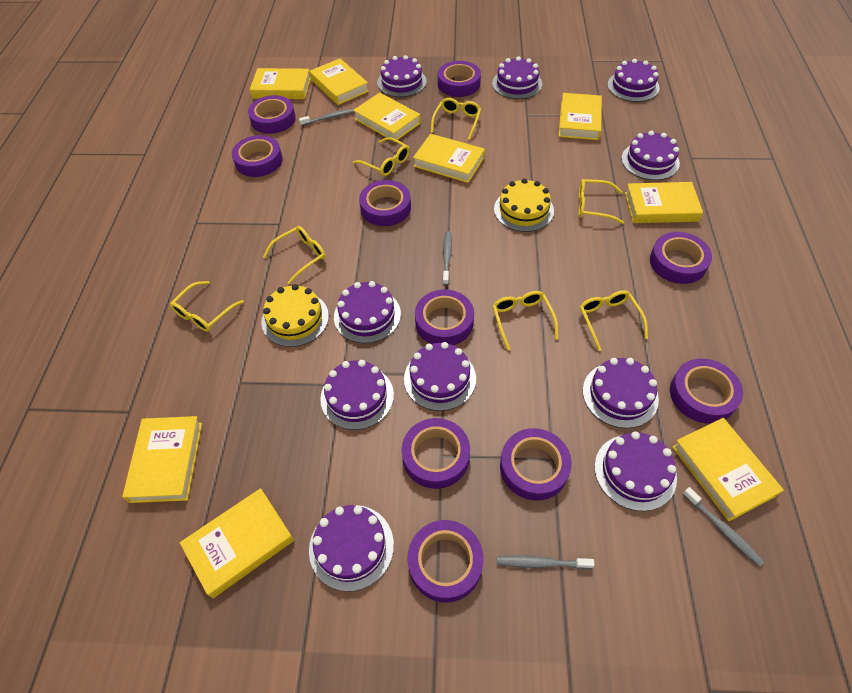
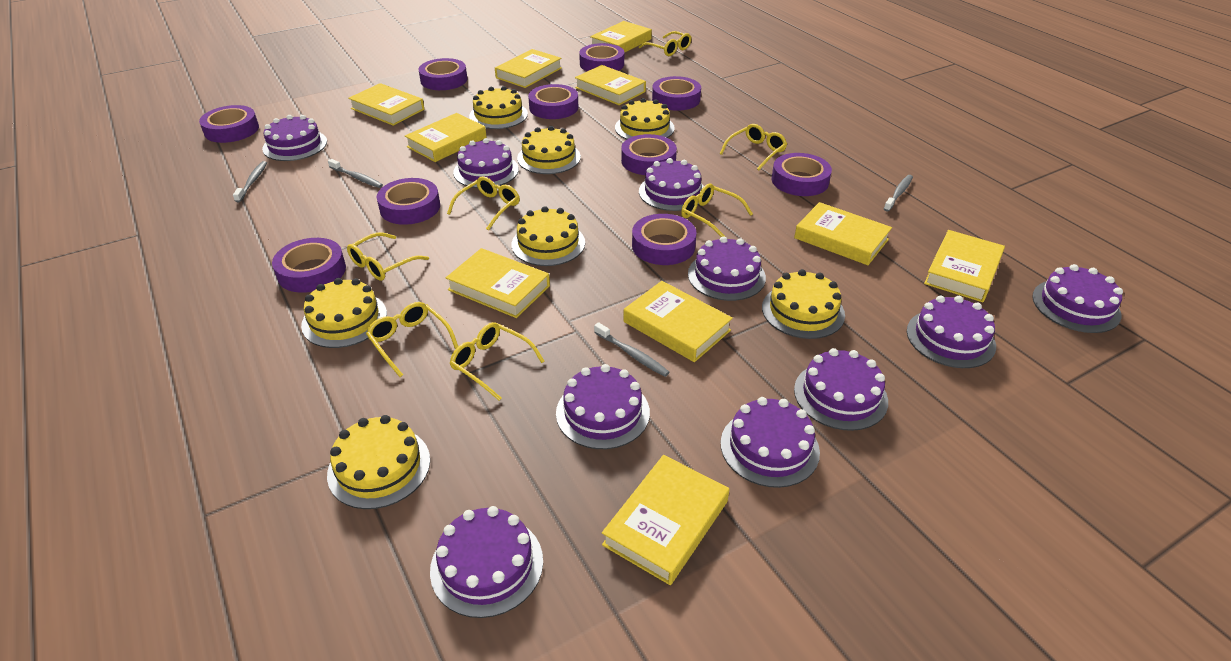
yellow book: 9 -> 10
yellow cake: 2 -> 7

